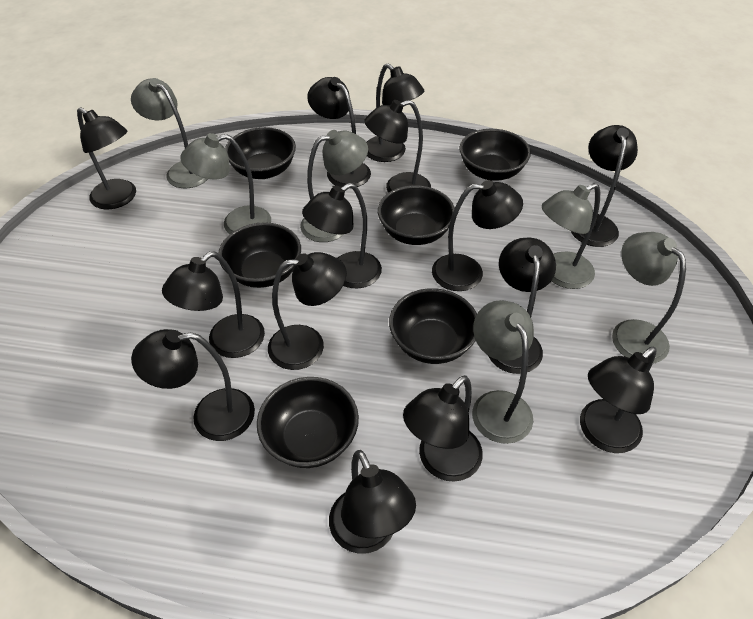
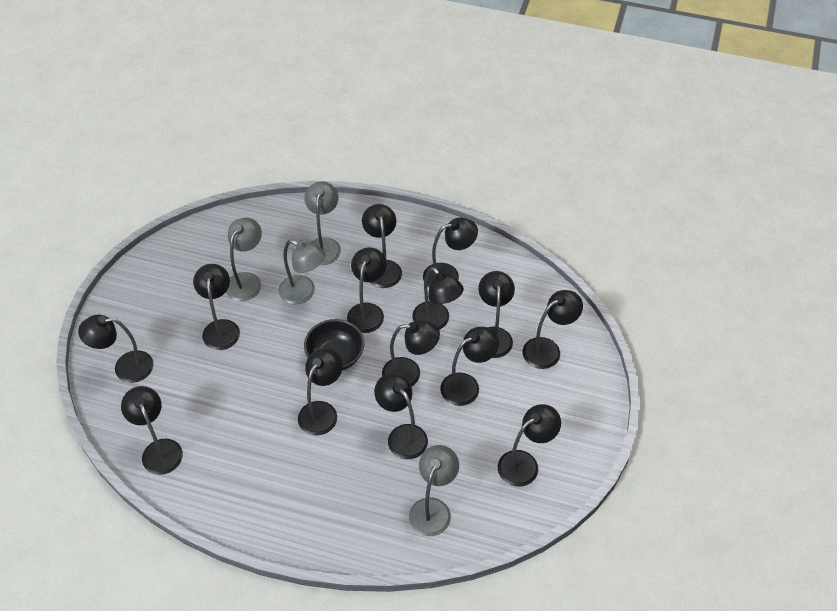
black bowl: 6 -> 1
grey lamp: 6 -> 4

